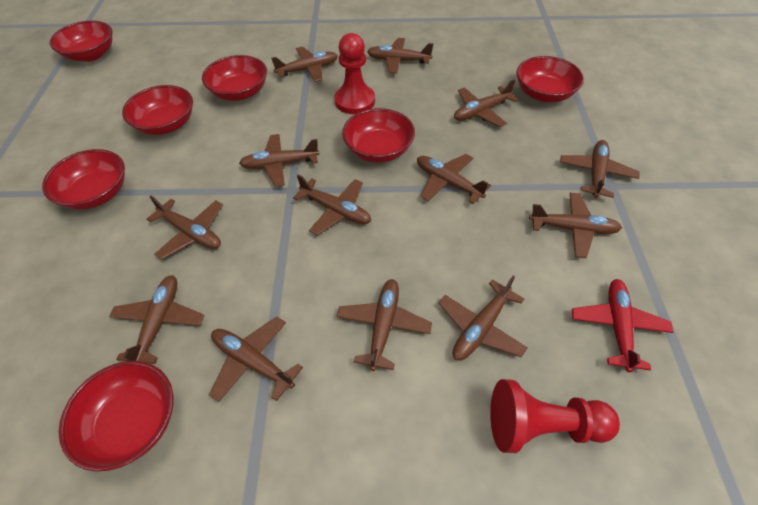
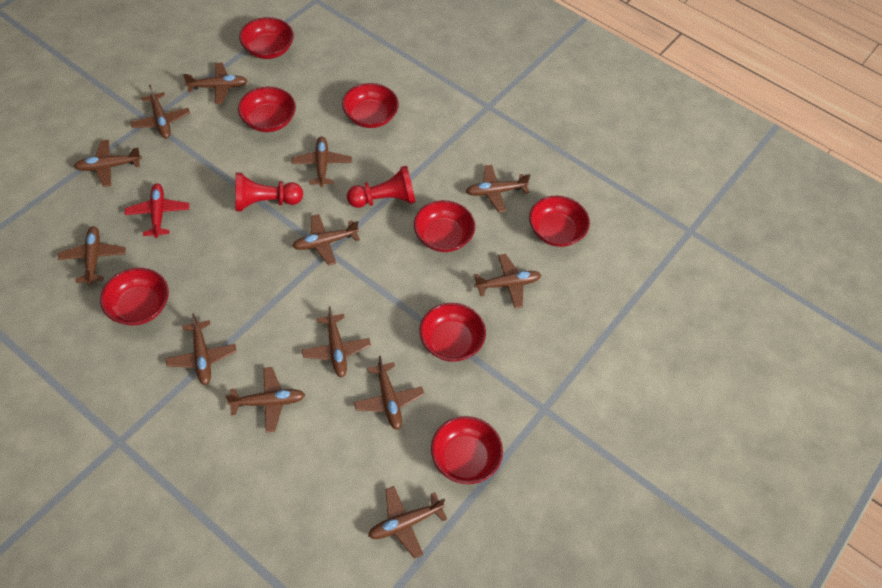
red bowl: 7 -> 8

